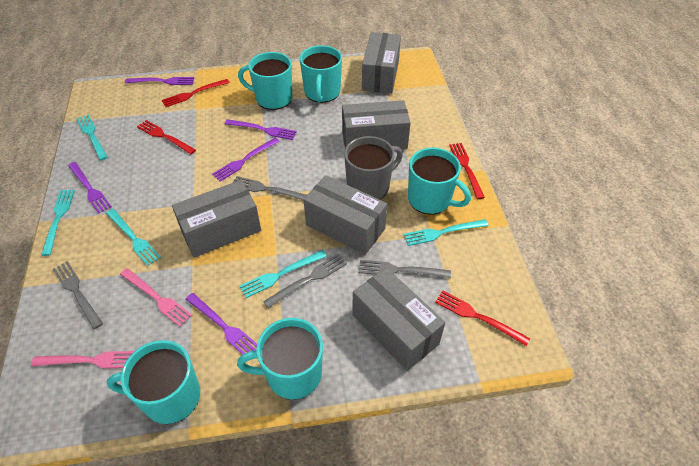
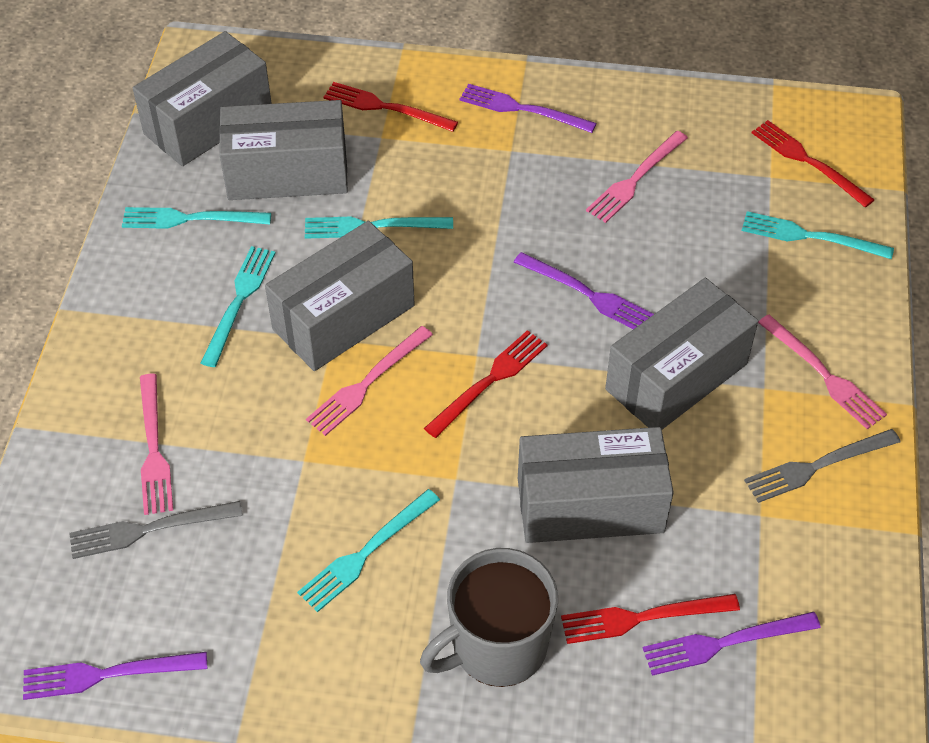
grey fork: 4 -> 2
pink fork: 2 -> 4
purple fork: 5 -> 4
turquoise mug: 5 -> 0

